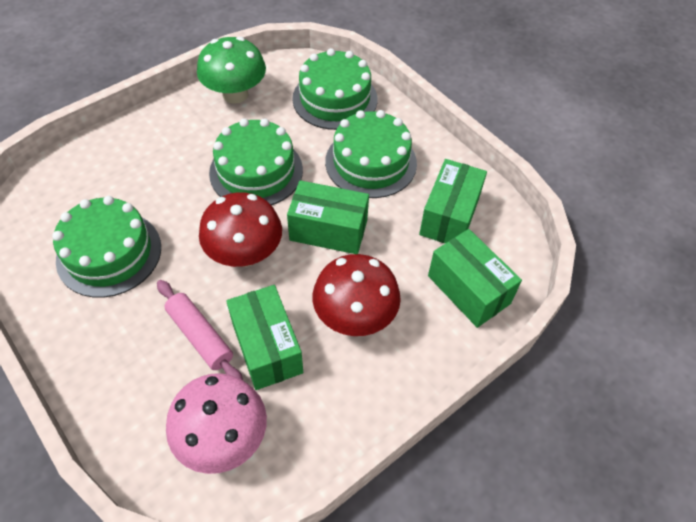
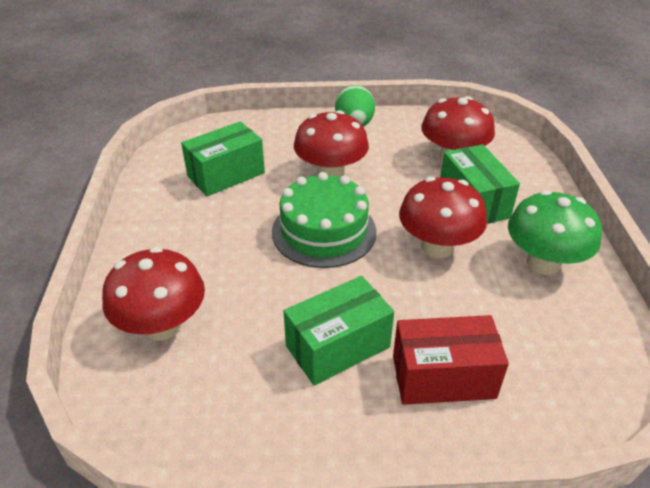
green box: 4 -> 3
green cake: 4 -> 1
green egg: 0 -> 1
pink mushroom: 1 -> 0
pink rolling pin: 1 -> 0
red box: 0 -> 1
red mushroom: 2 -> 4

